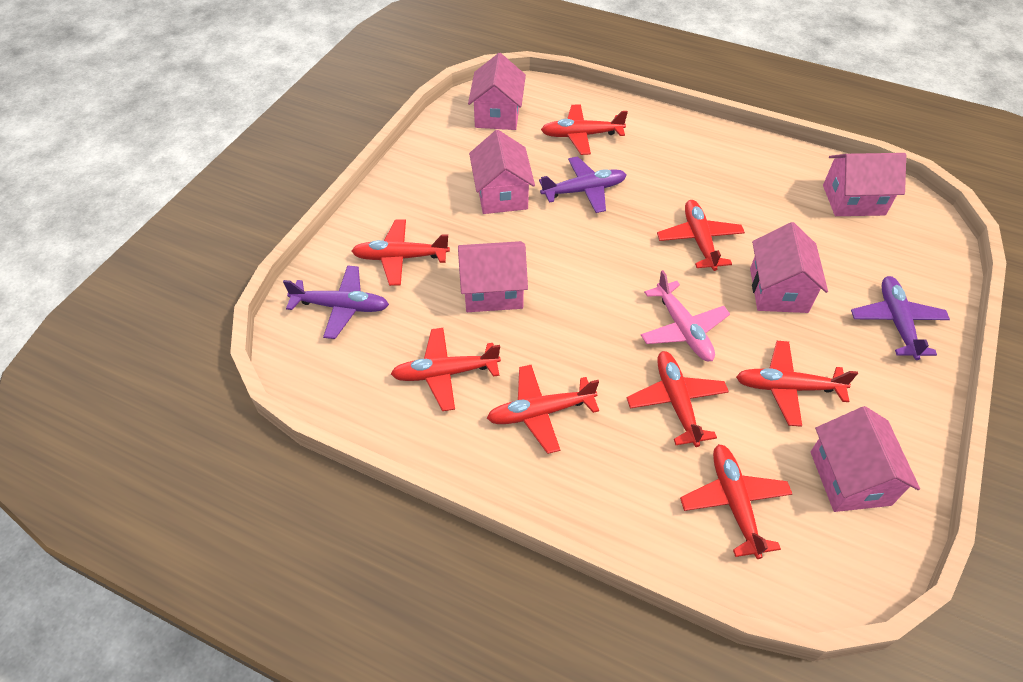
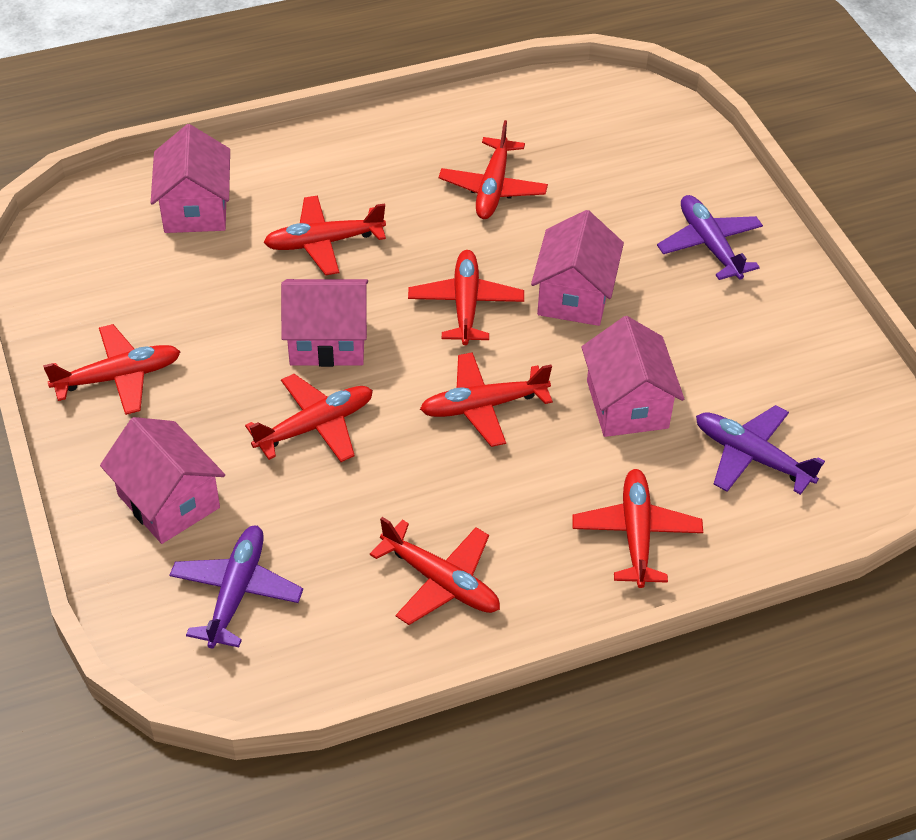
pink house: 6 -> 5
pink plane: 1 -> 0

